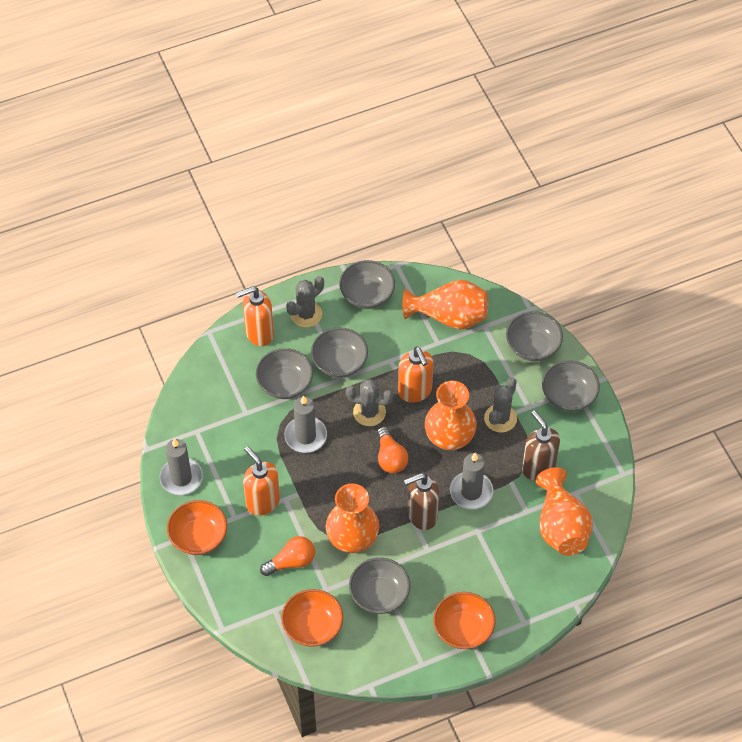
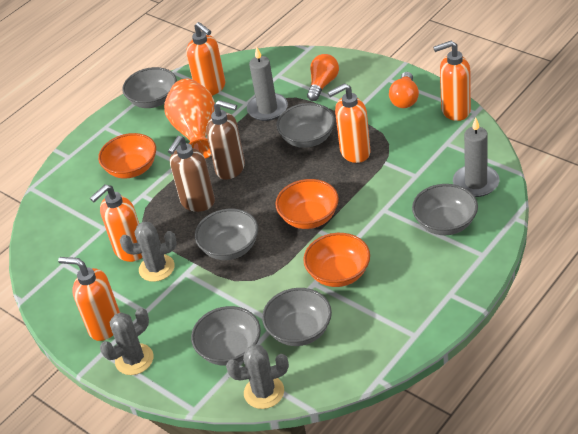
grey candle: 3 -> 2
orange soap dispenser: 3 -> 5
orange vase: 4 -> 1

